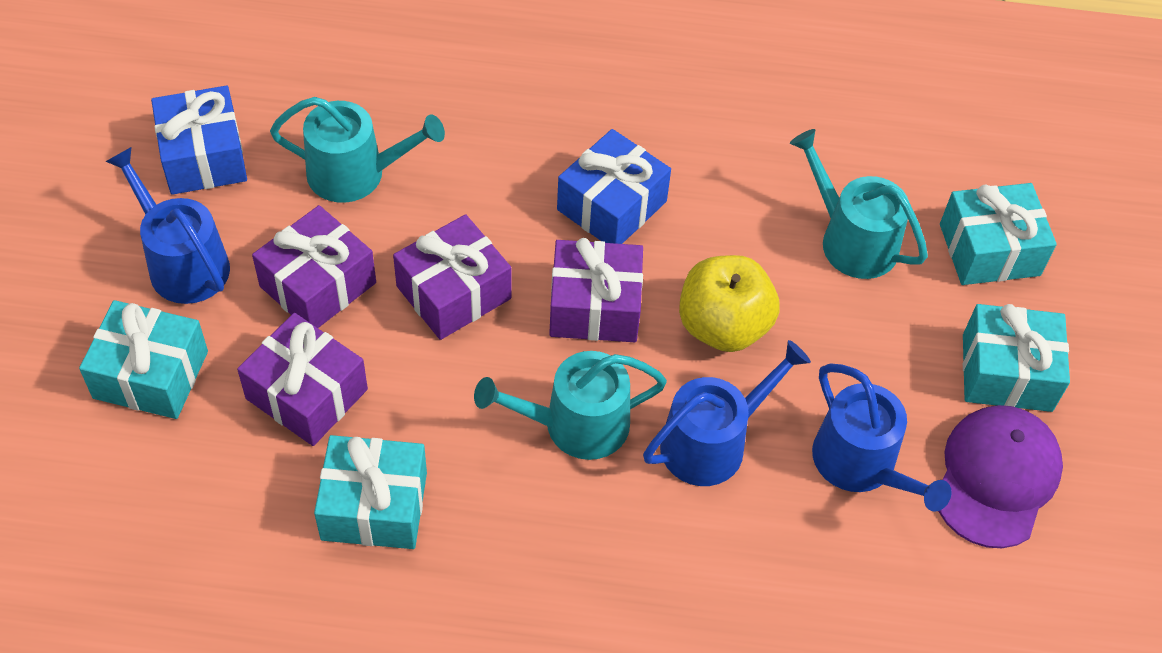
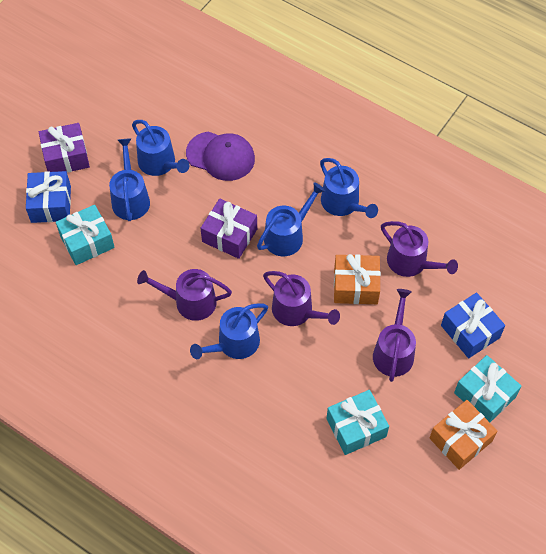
blue watering can: 3 -> 5
orange gift: 0 -> 2
purple gift: 4 -> 2
purple watering can: 0 -> 4
turquoise gift: 4 -> 3
turquoise watering can: 3 -> 0
yellow apple: 1 -> 0

